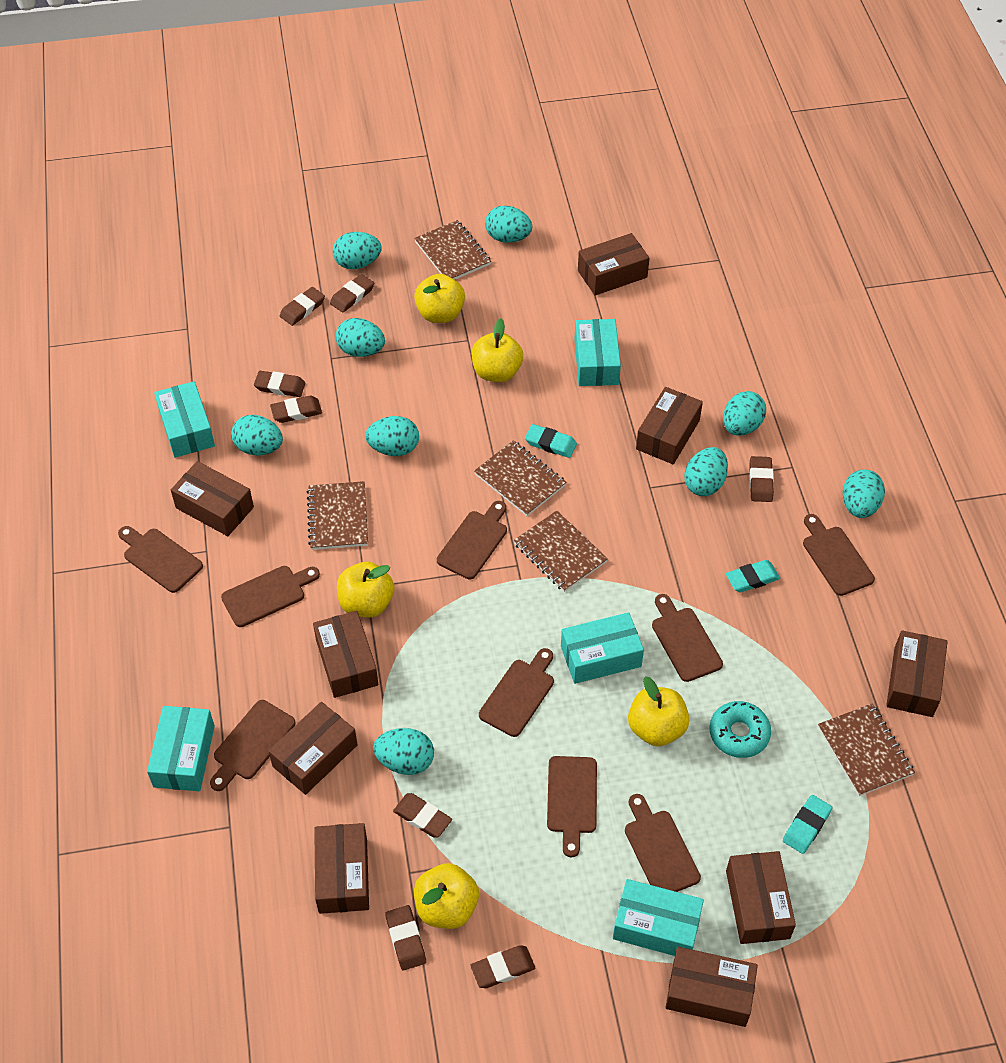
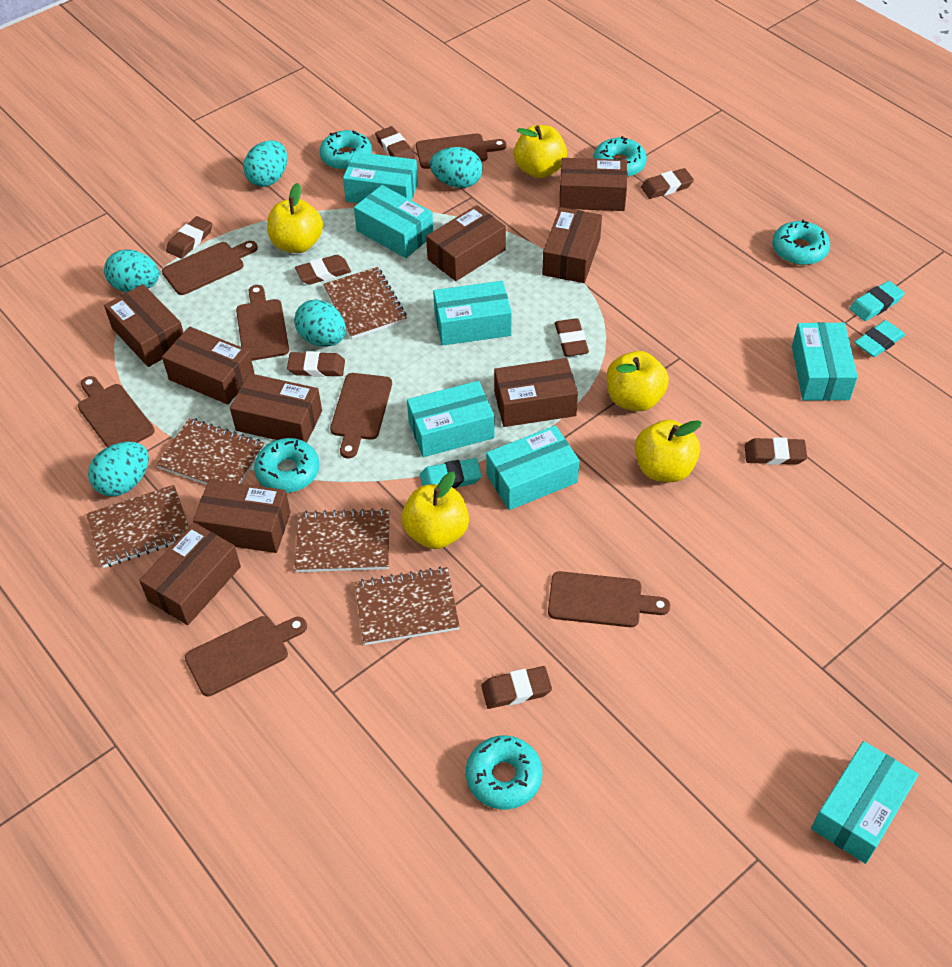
brown cutting board: 9 -> 7
turquoise box: 5 -> 7
turquoise donut: 1 -> 5
turquoise egg: 9 -> 5

